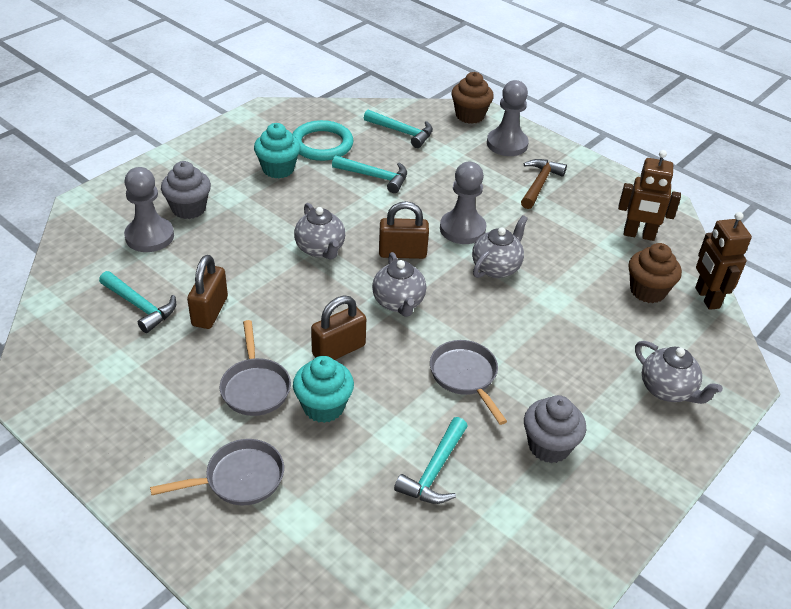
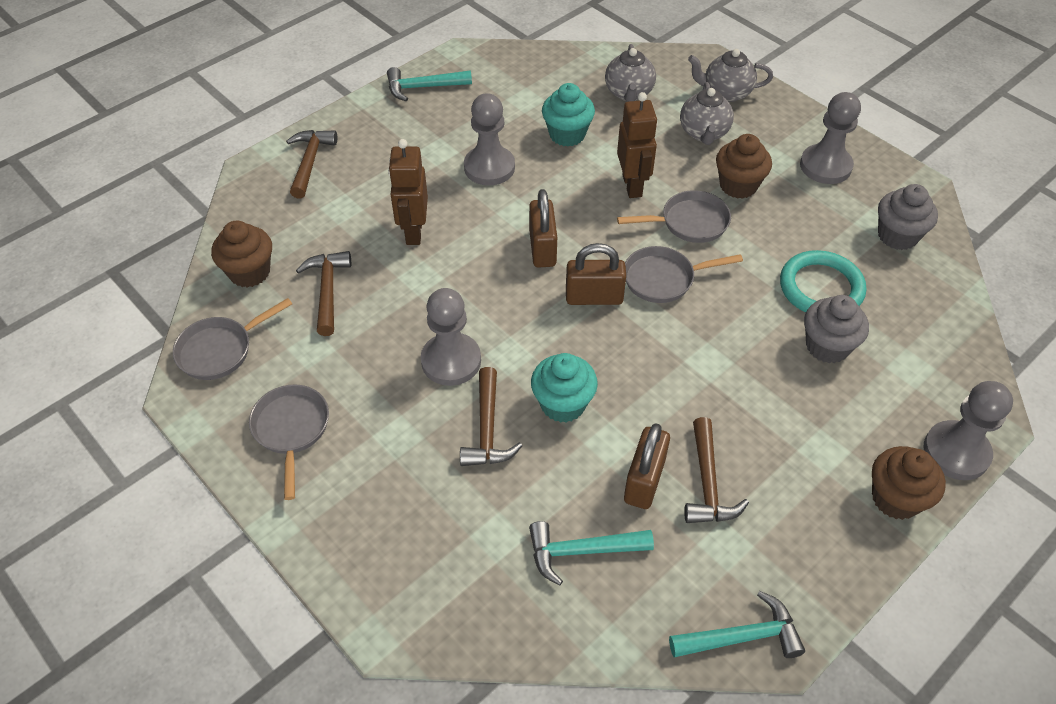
brown cupcake: 2 -> 3
brown hammer: 1 -> 4
grey pan: 3 -> 4
grey pawn: 3 -> 4
grey teapot: 4 -> 3
turquoise hammer: 4 -> 3

